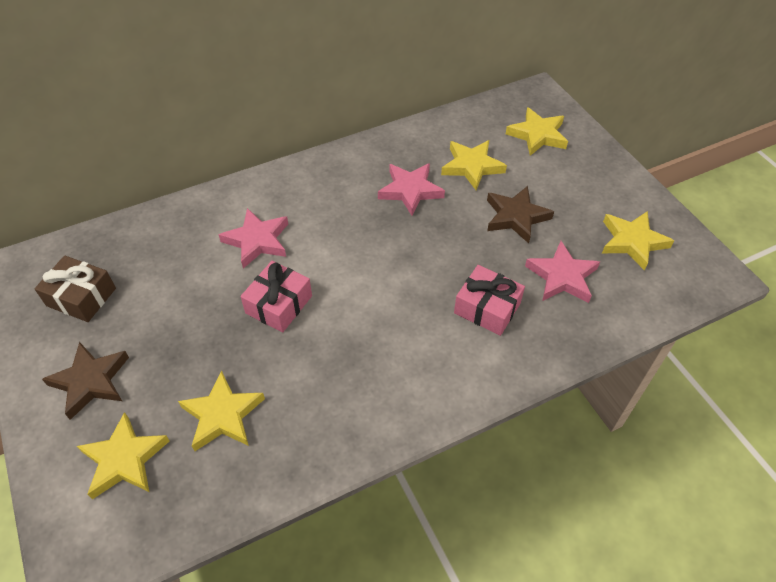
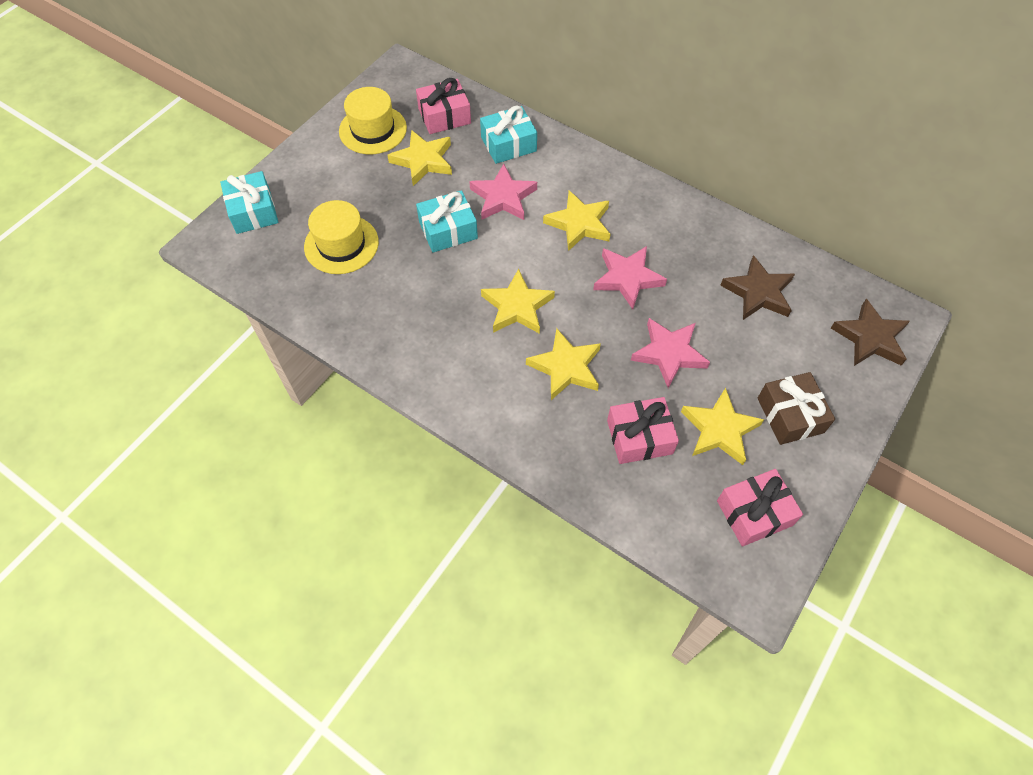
pink gift: 2 -> 3
turquoise gift: 0 -> 3
yellow hat: 0 -> 2

